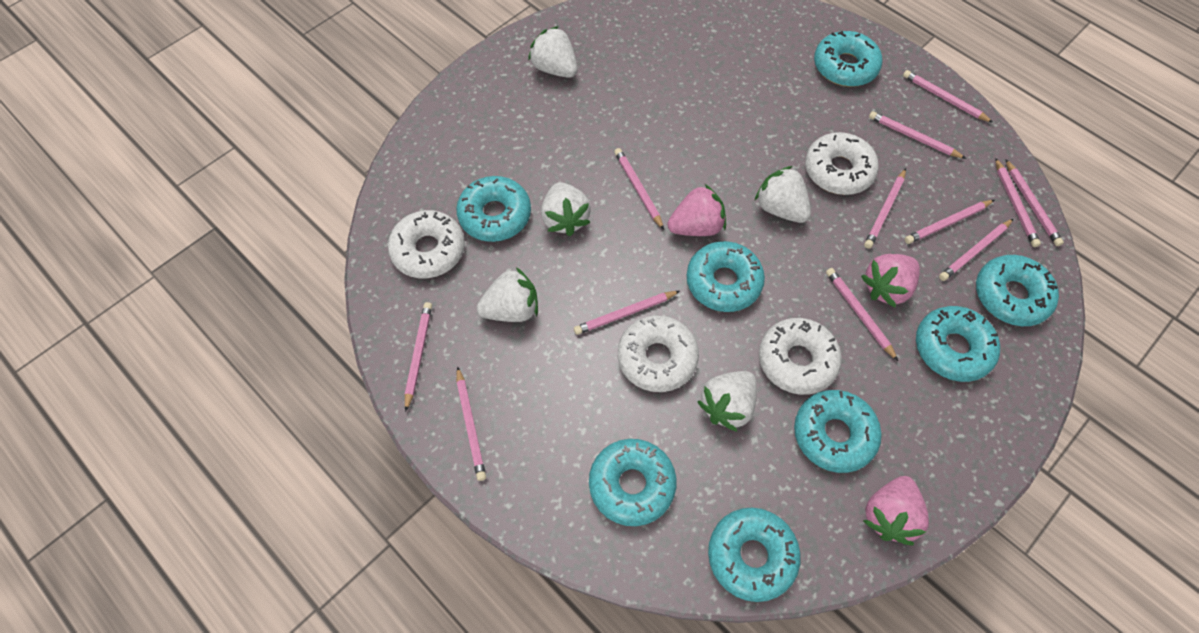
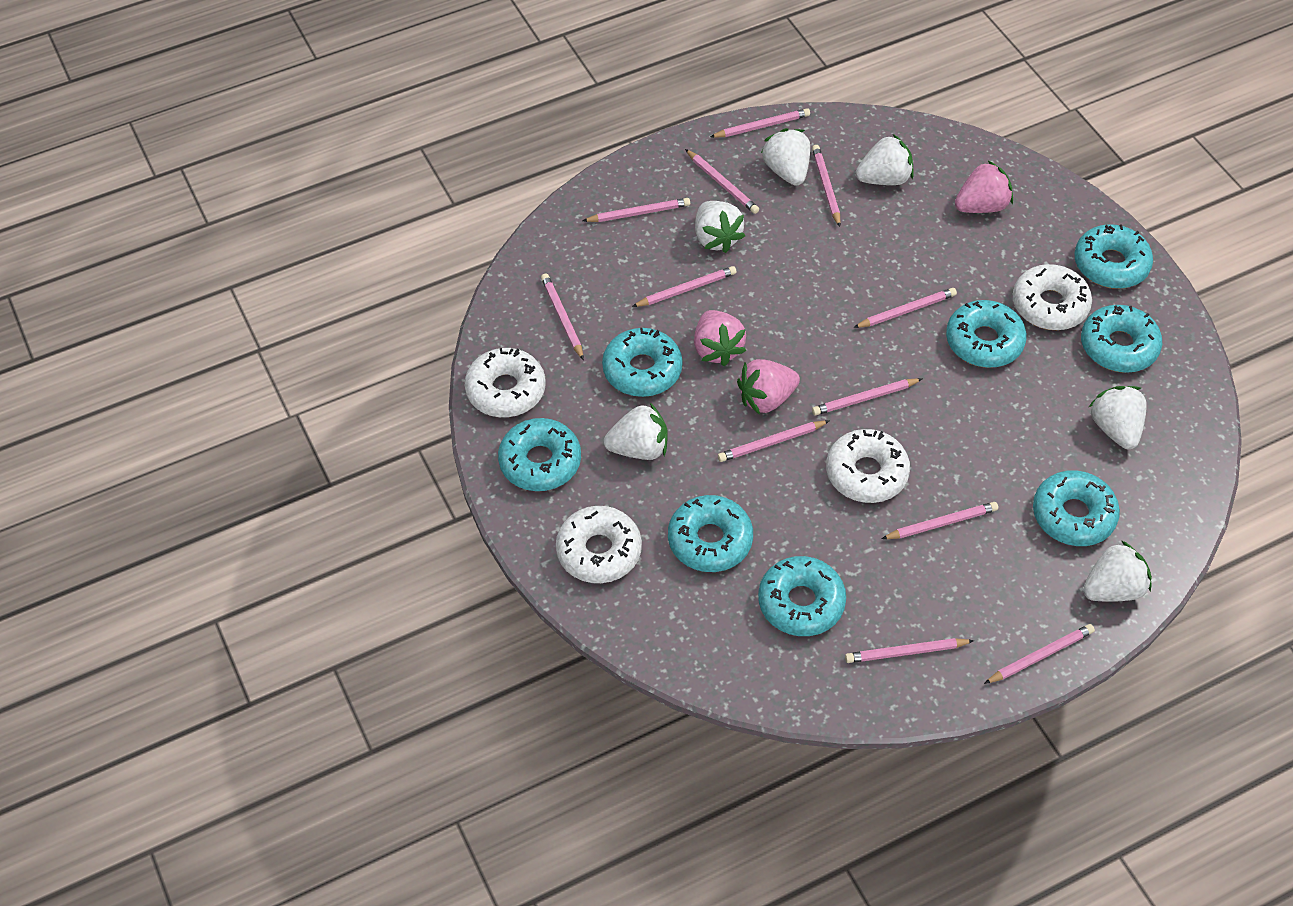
white strawberry: 5 -> 6

